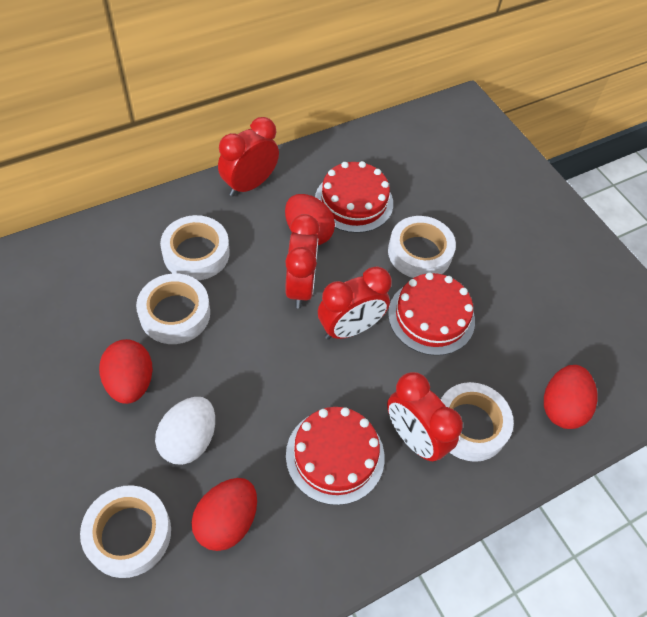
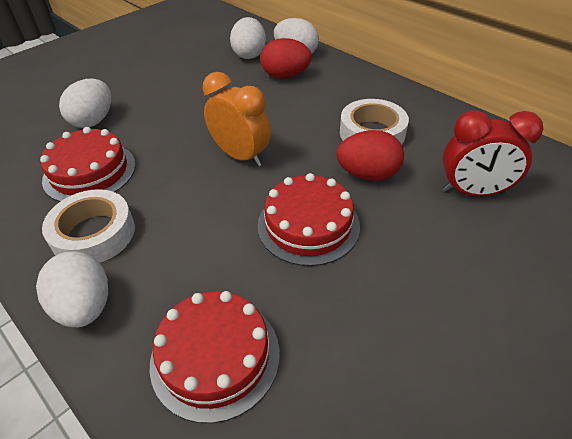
orange clock: 0 -> 1
red clock: 4 -> 1
red egg: 4 -> 2
white egg: 1 -> 4
white tape: 5 -> 2

